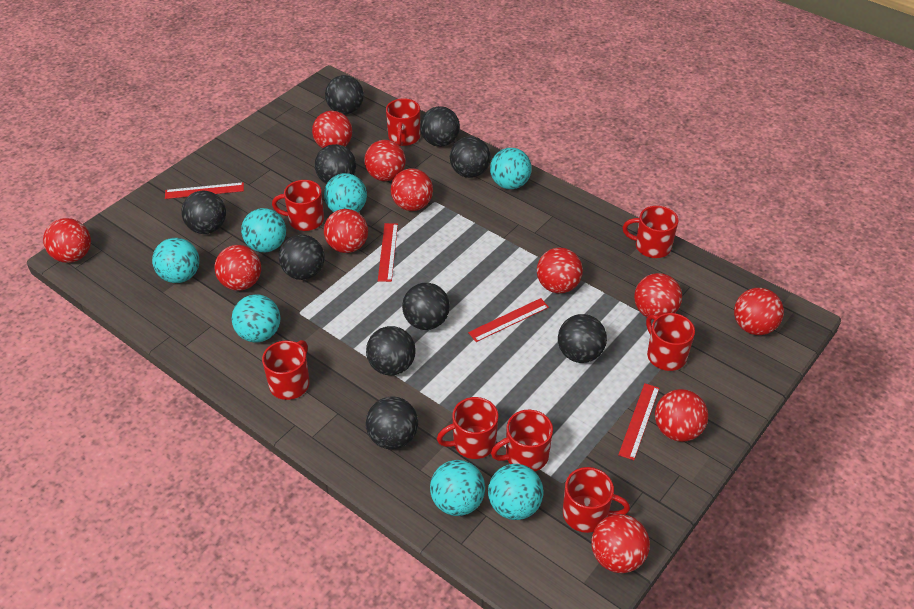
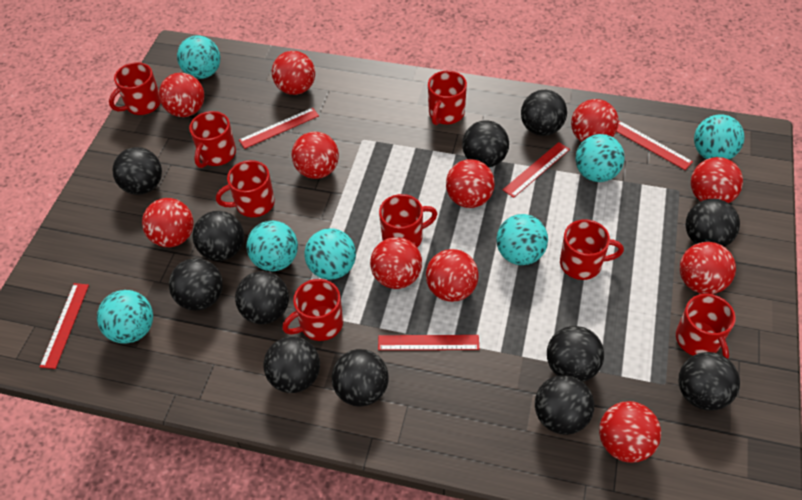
black ball: 10 -> 12
red ruler: 4 -> 5

